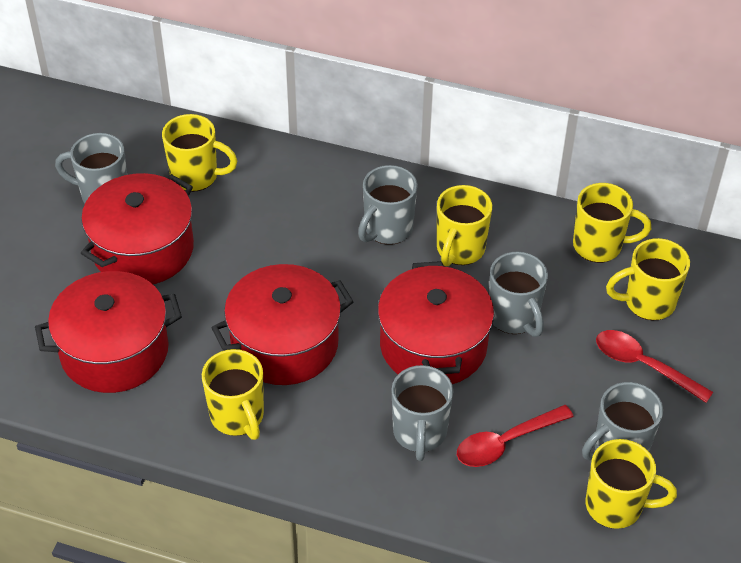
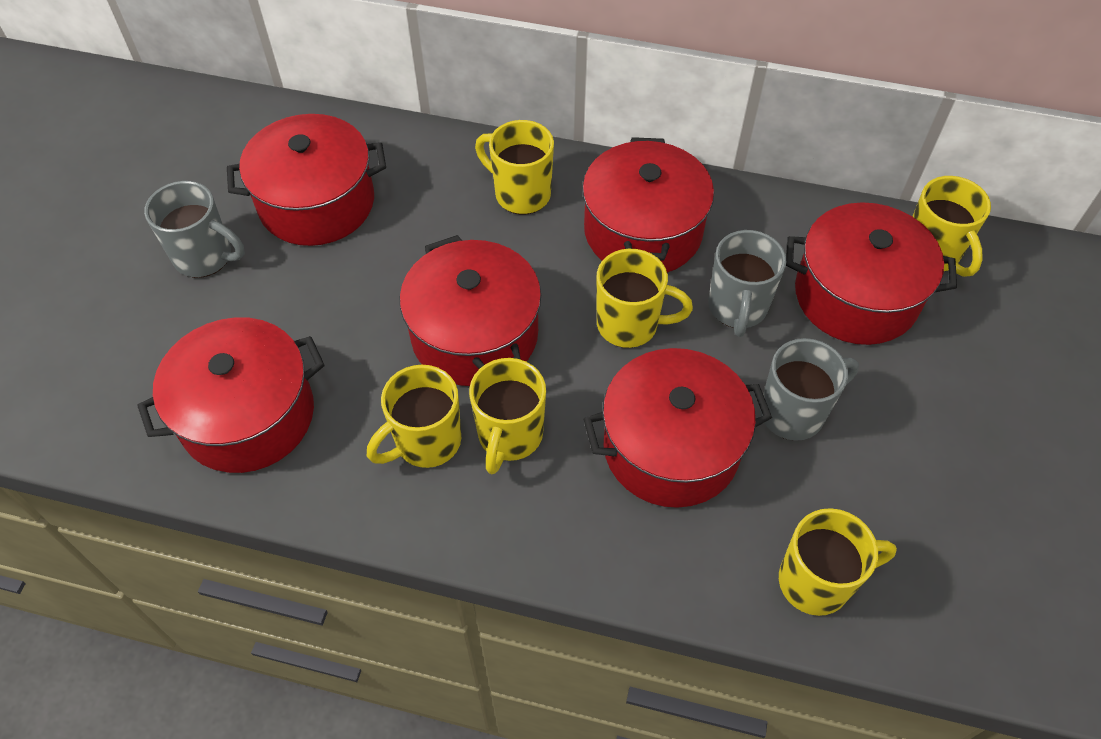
grey mug: 5 -> 3
red pot: 4 -> 6
red spoon: 2 -> 0

